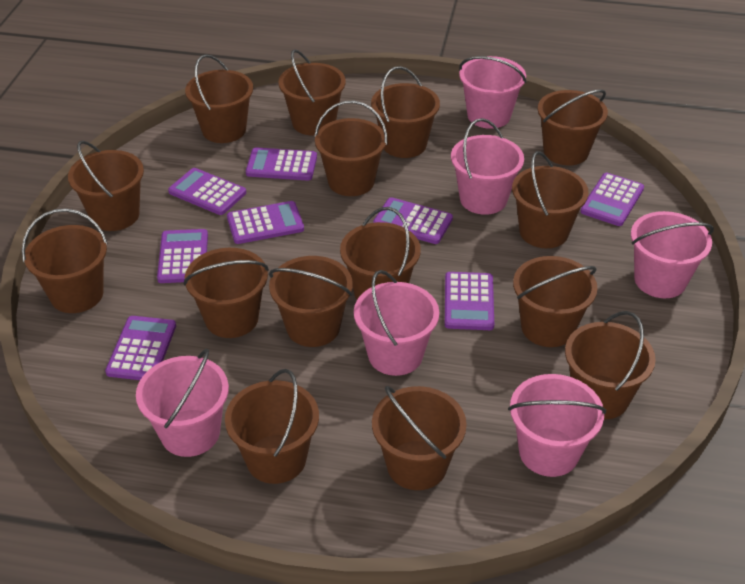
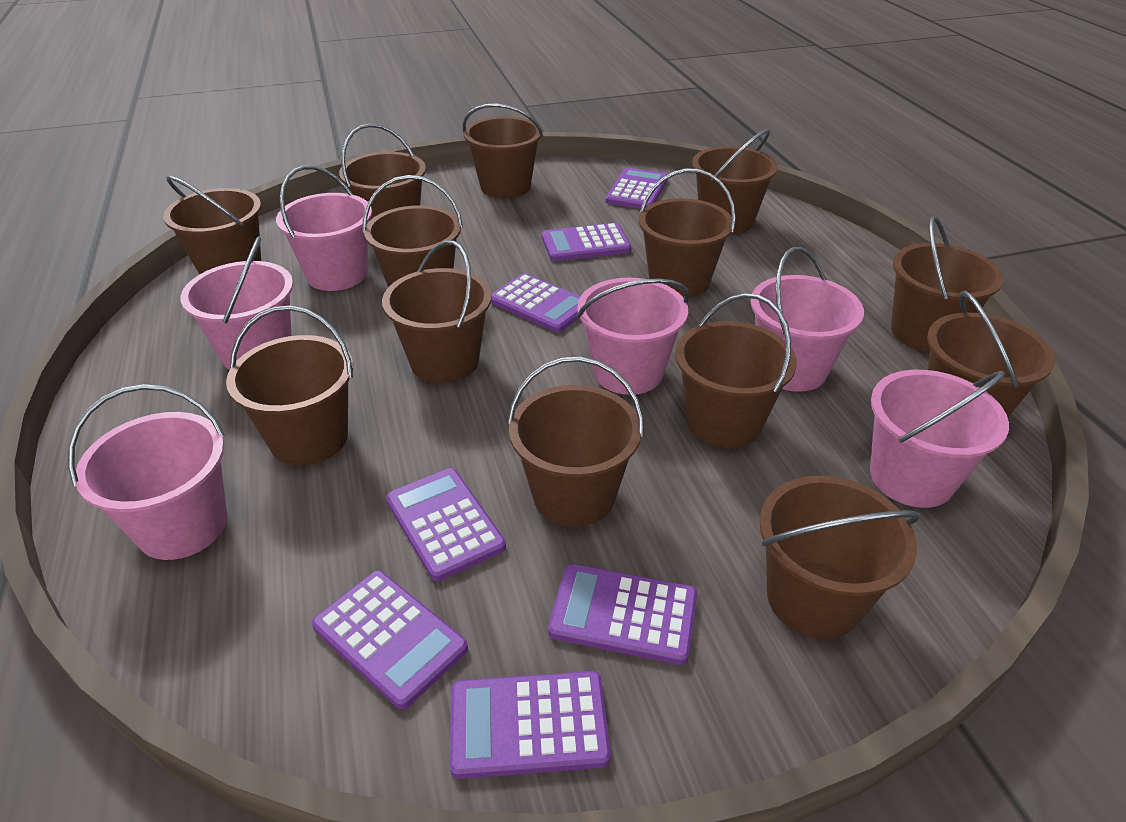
brown bucket: 15 -> 13
purple calculator: 8 -> 7

